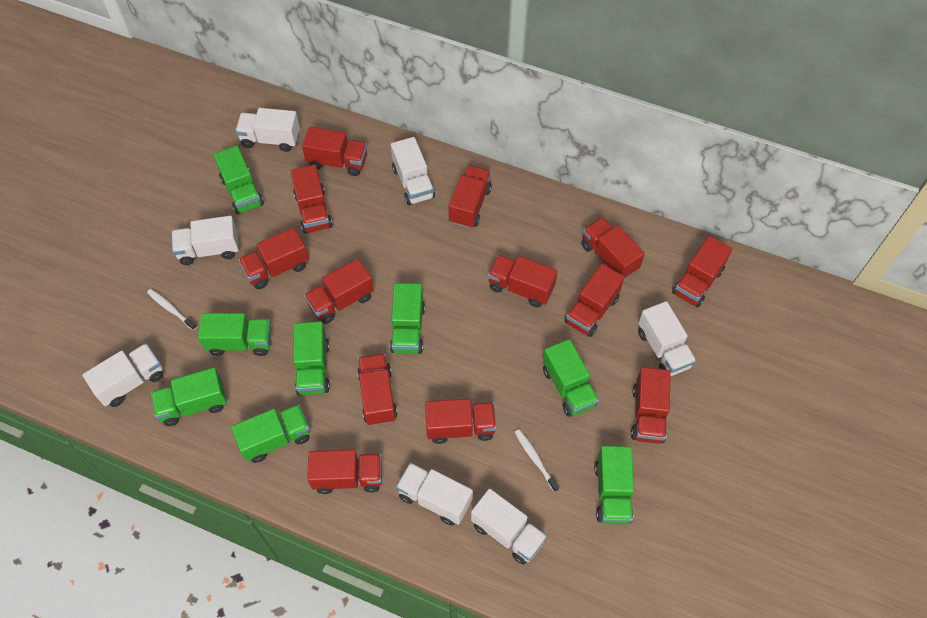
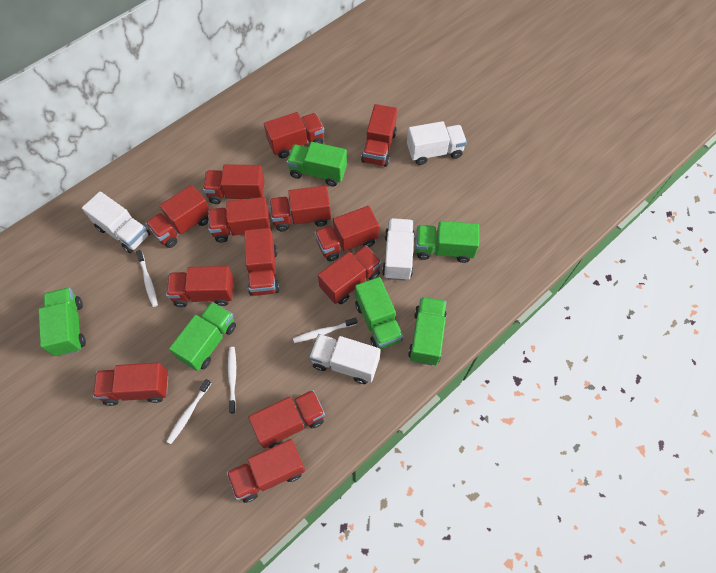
green truck: 8 -> 6
white toothbrush: 2 -> 4
white truck: 7 -> 4

